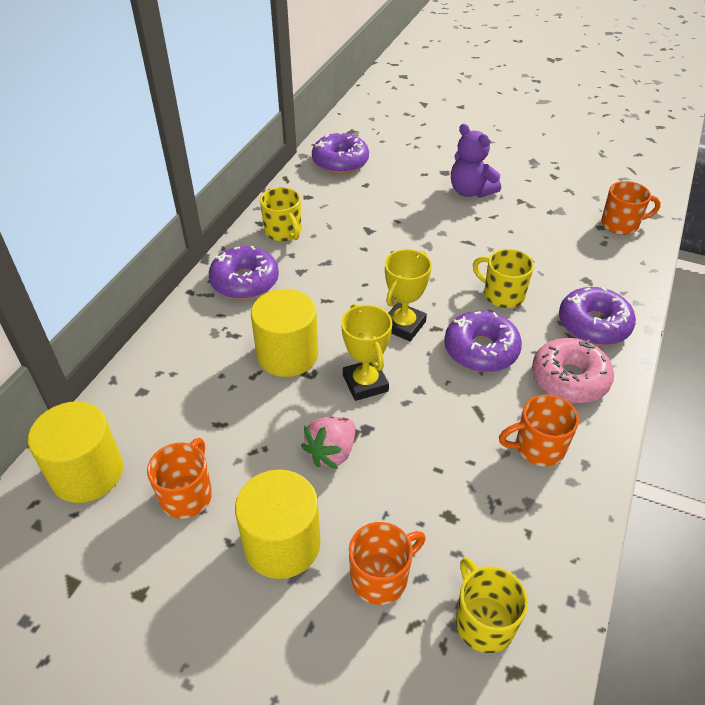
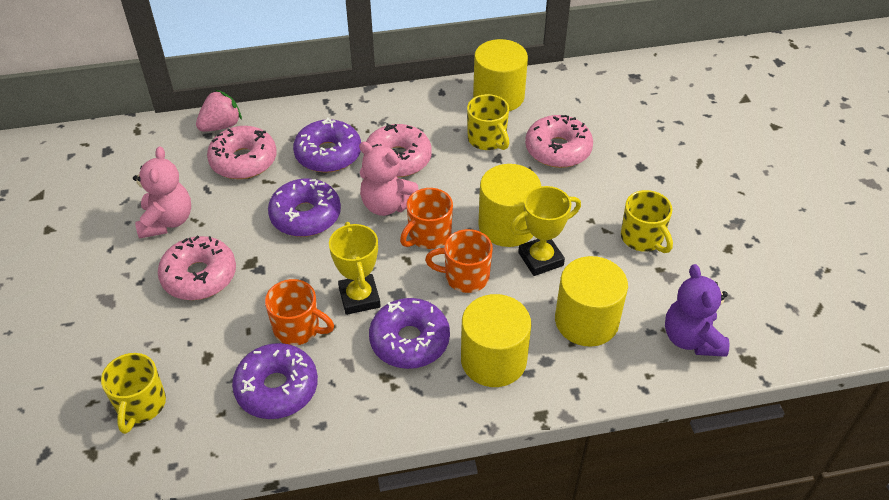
orange mug: 4 -> 3
pink donut: 1 -> 4
pink teddy bear: 0 -> 2
yellow cylinder: 3 -> 4

